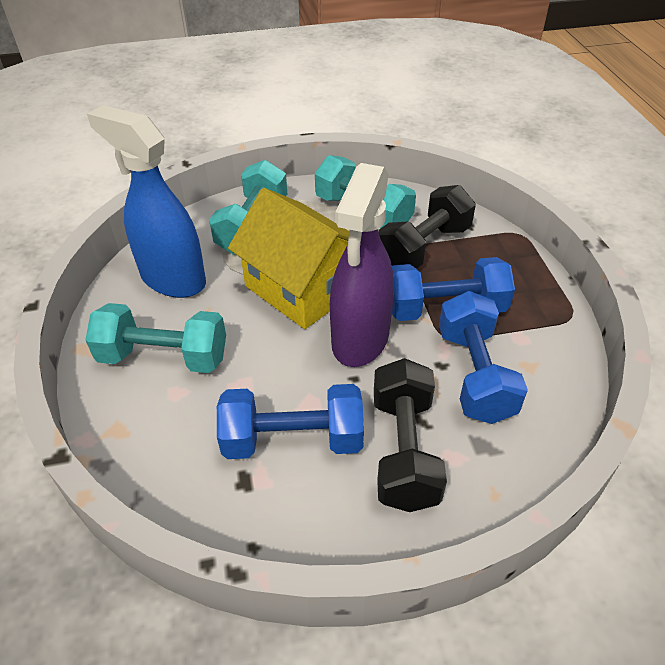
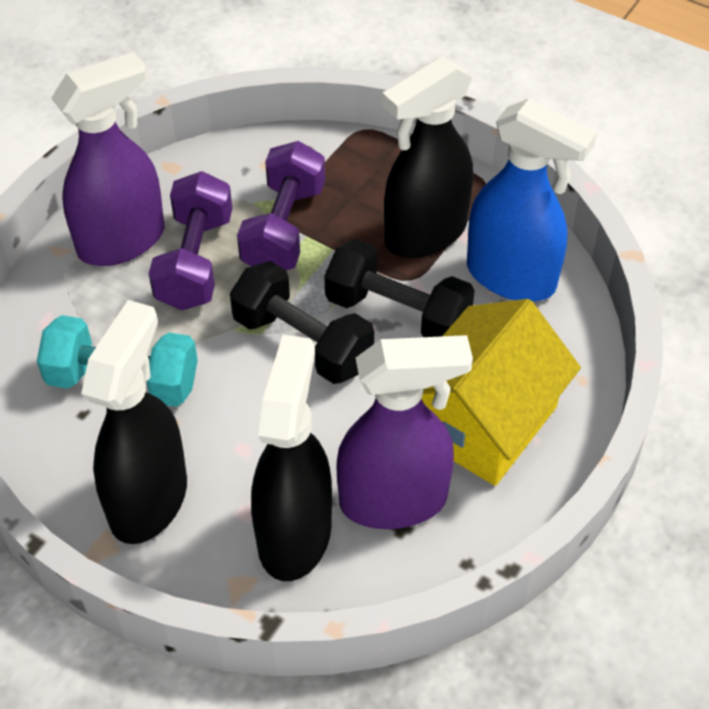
black spray bottle: 0 -> 3
blue dumbbell: 3 -> 0
purple dumbbell: 0 -> 2
purple spray bottle: 1 -> 2
turquoise dumbbell: 3 -> 1

